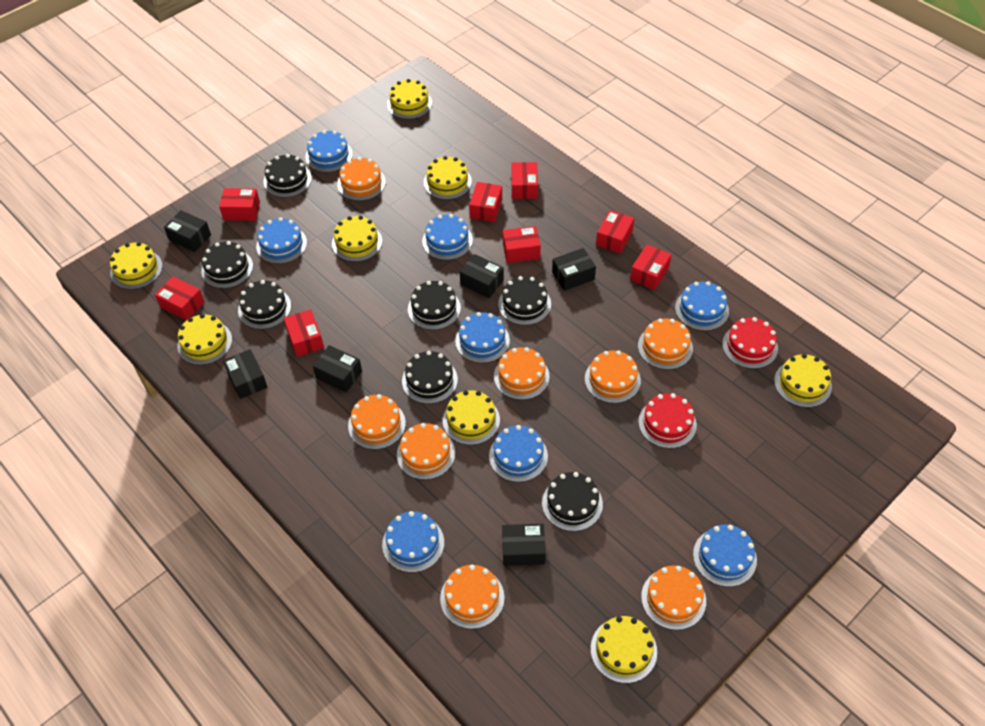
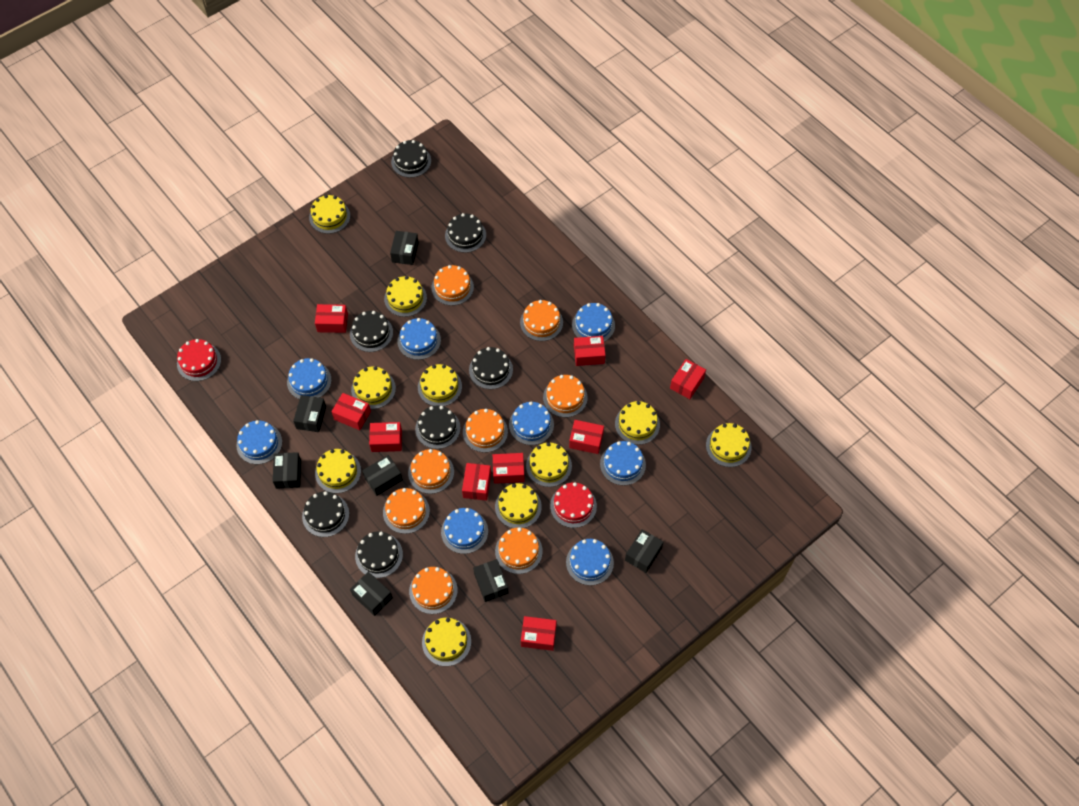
black box: 6 -> 7
red box: 8 -> 9
yellow cake: 8 -> 10

